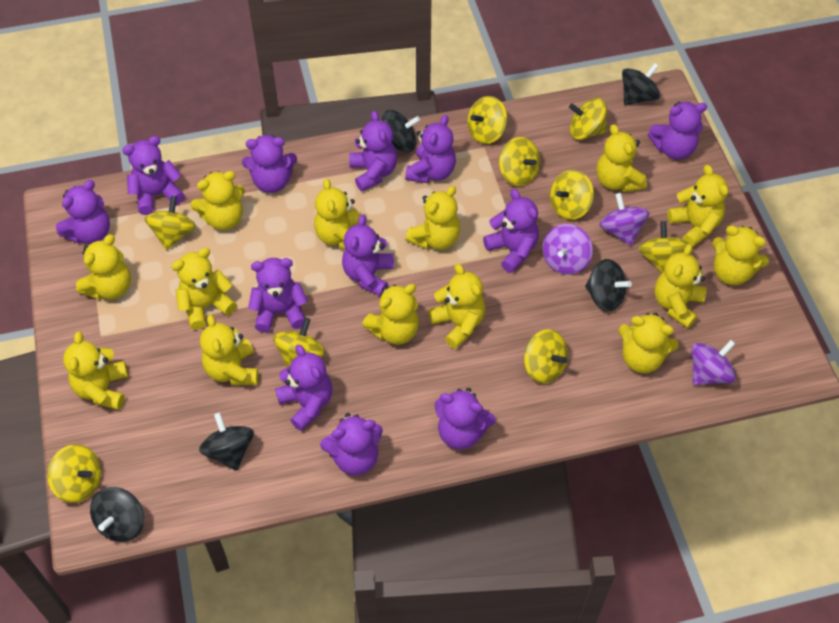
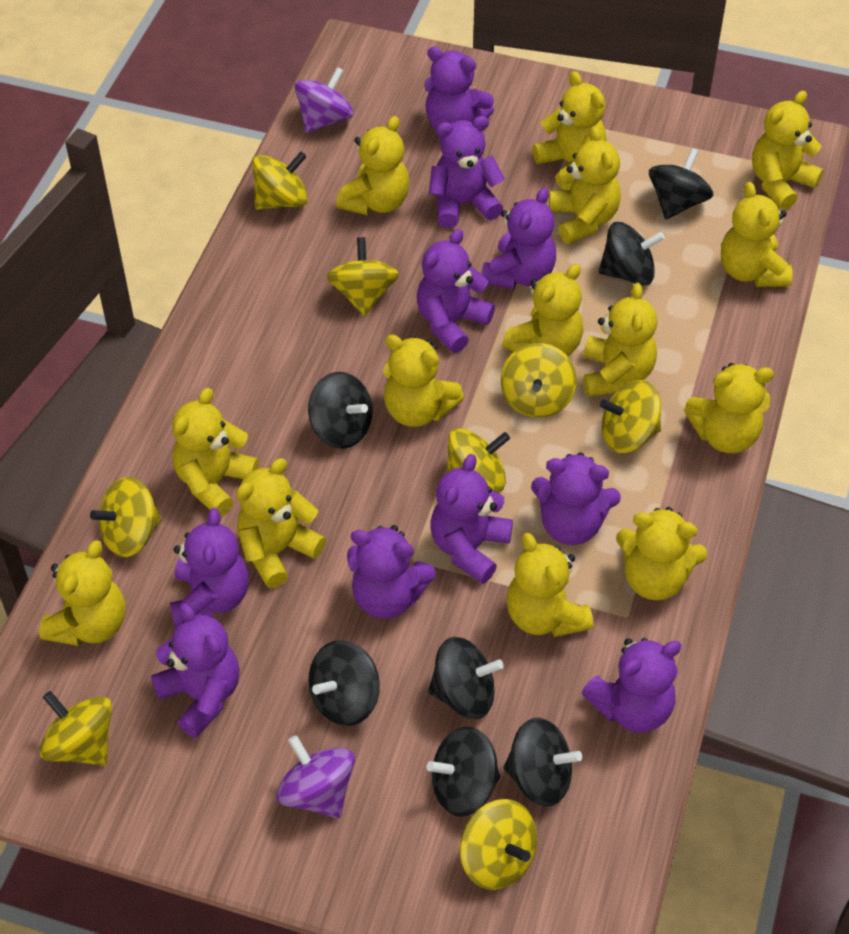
black spinning top: 5 -> 7
purple spinning top: 3 -> 2
purple teddy bear: 12 -> 10
yellow spinning top: 9 -> 8

